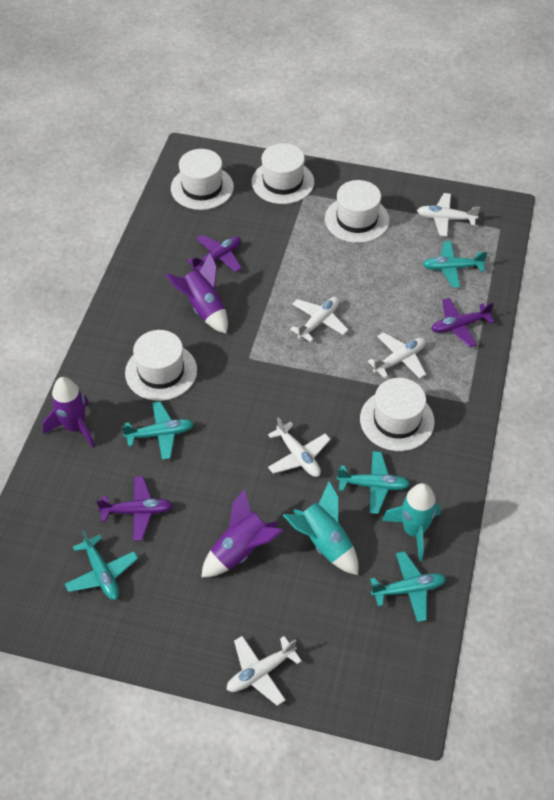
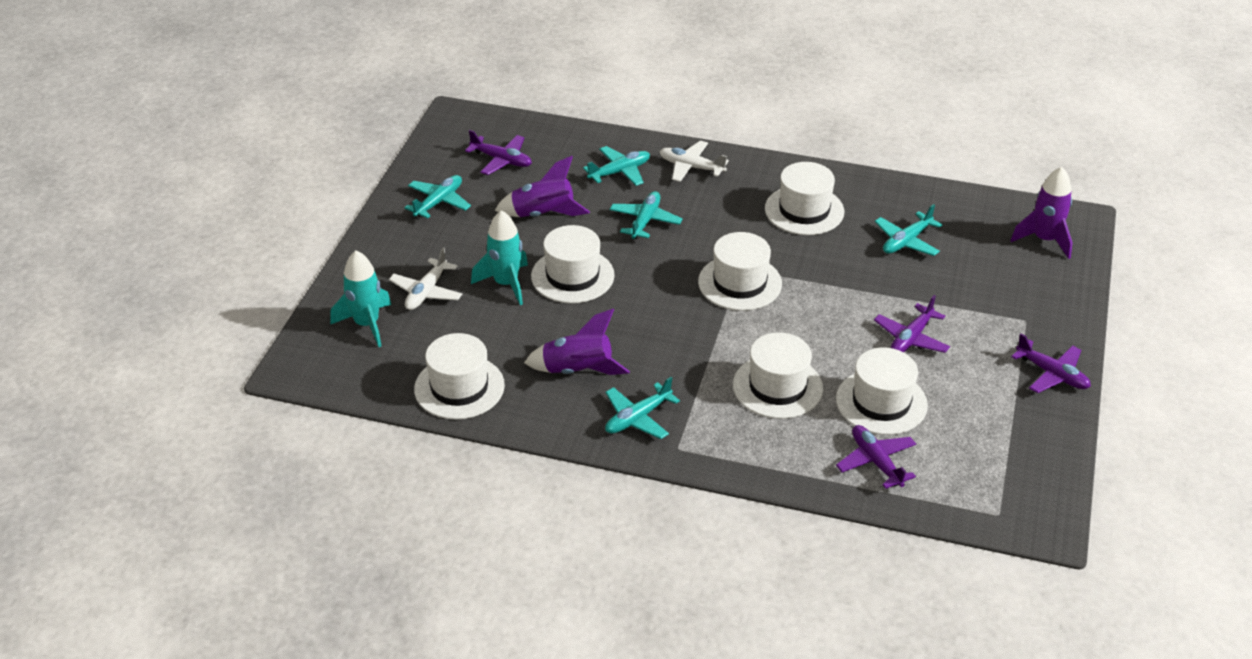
purple plane: 3 -> 4
white hat: 5 -> 6
white plane: 5 -> 2

